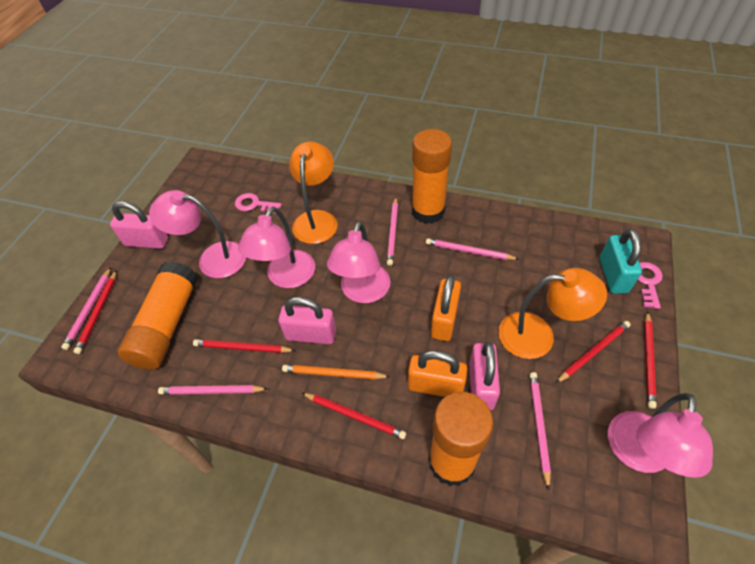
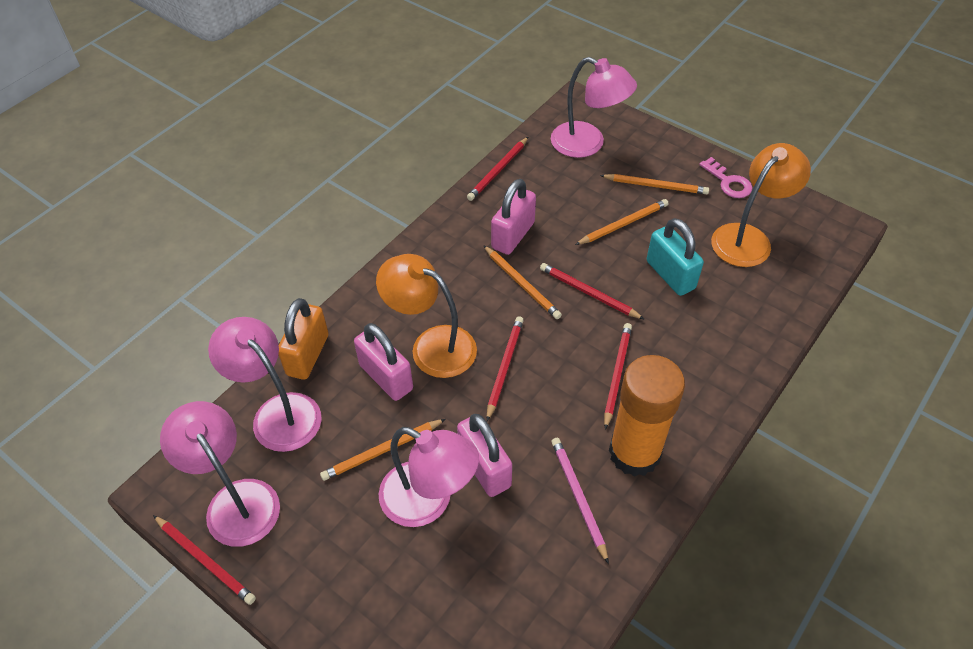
orange glue stick: 3 -> 1
orange padlock: 2 -> 1
orange pencil: 1 -> 4
pink key: 2 -> 1
pink pencil: 5 -> 1

